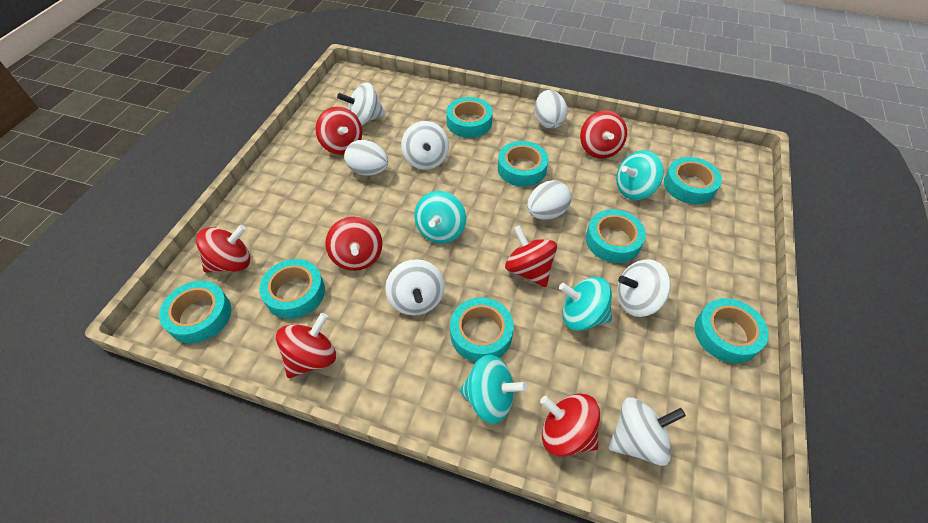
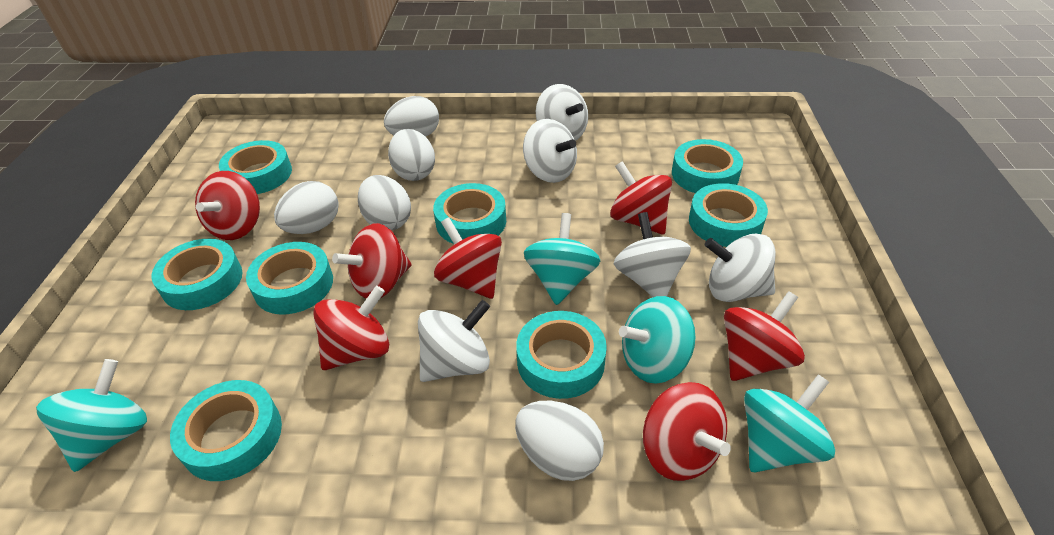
white egg: 3 -> 5

